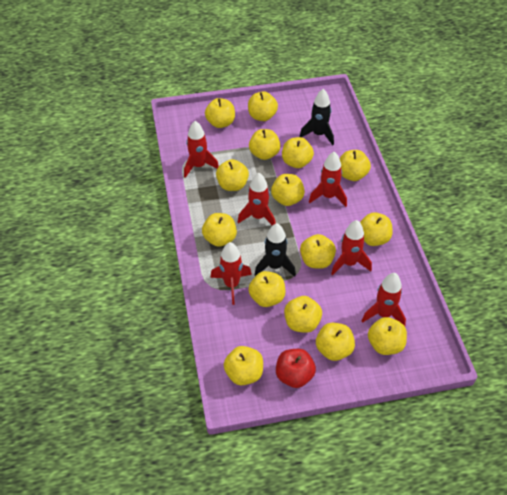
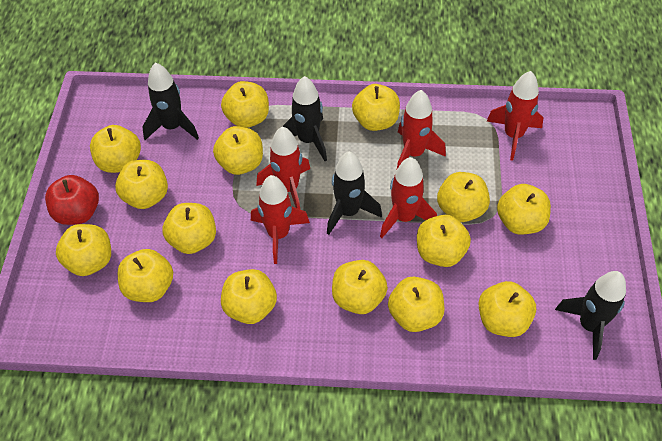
black rocket: 2 -> 4
red rocket: 6 -> 5

